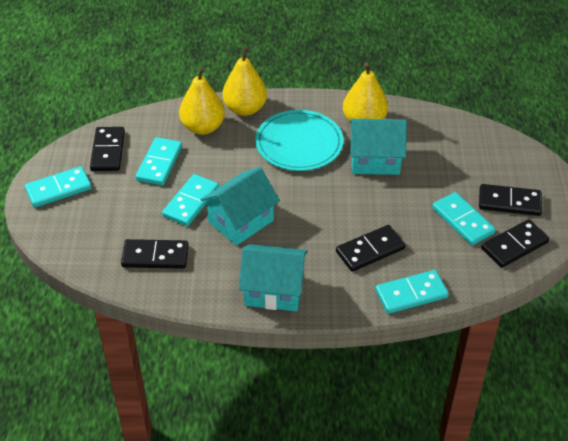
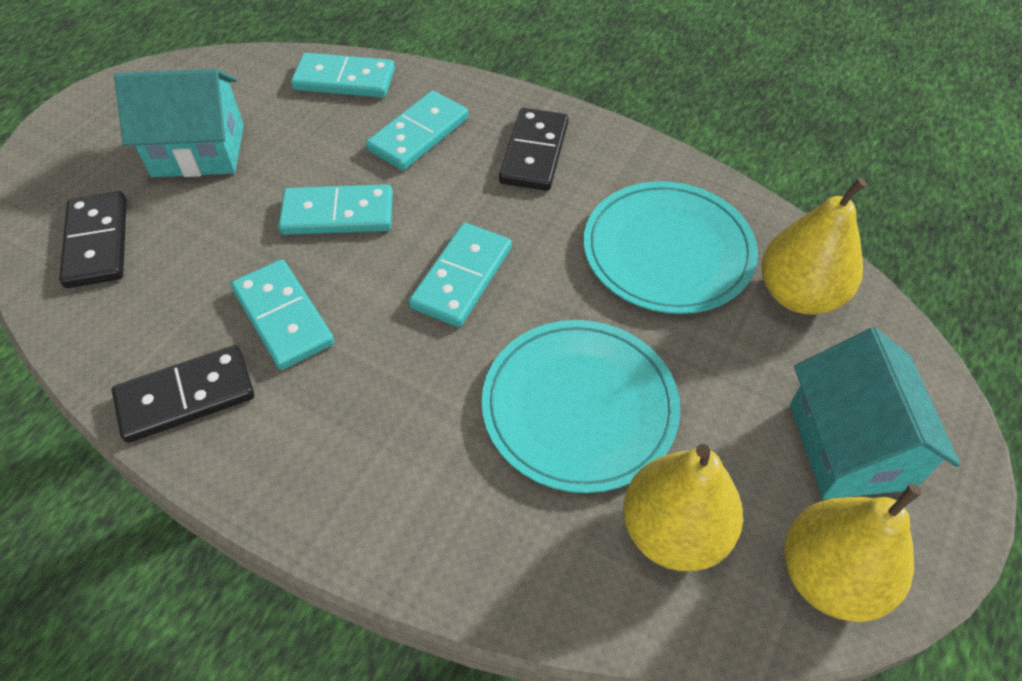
black domino: 5 -> 3
turquoise house: 3 -> 2
turquoise plate: 1 -> 2

